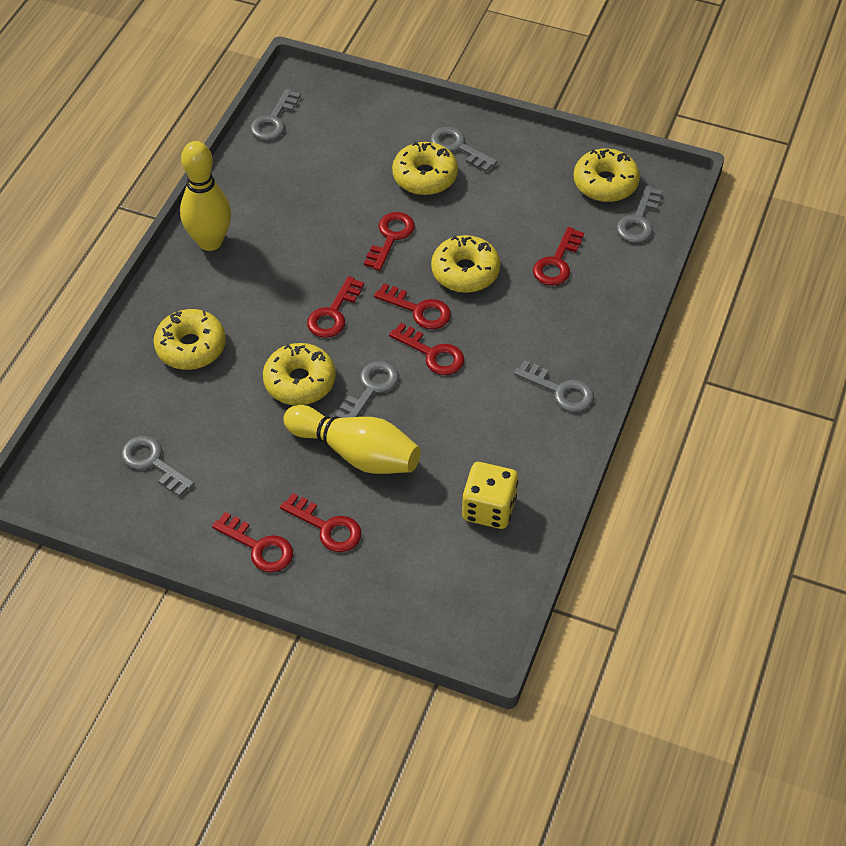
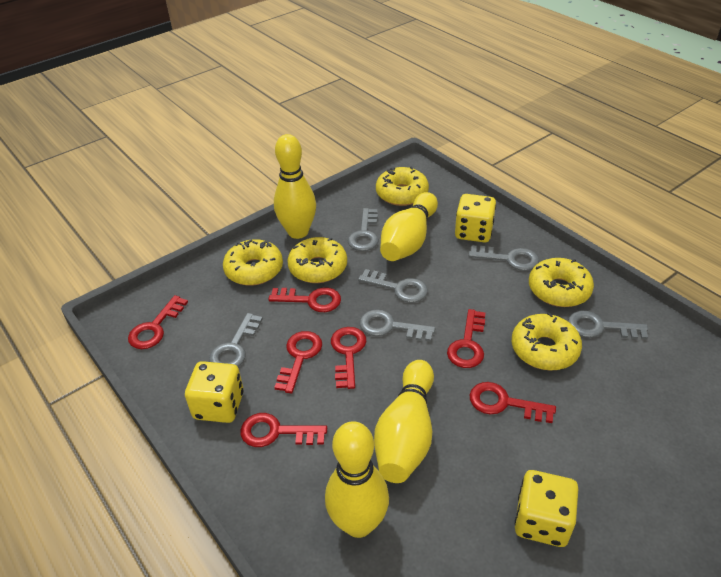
yellow bowling pin: 2 -> 4
yellow dice: 1 -> 3

